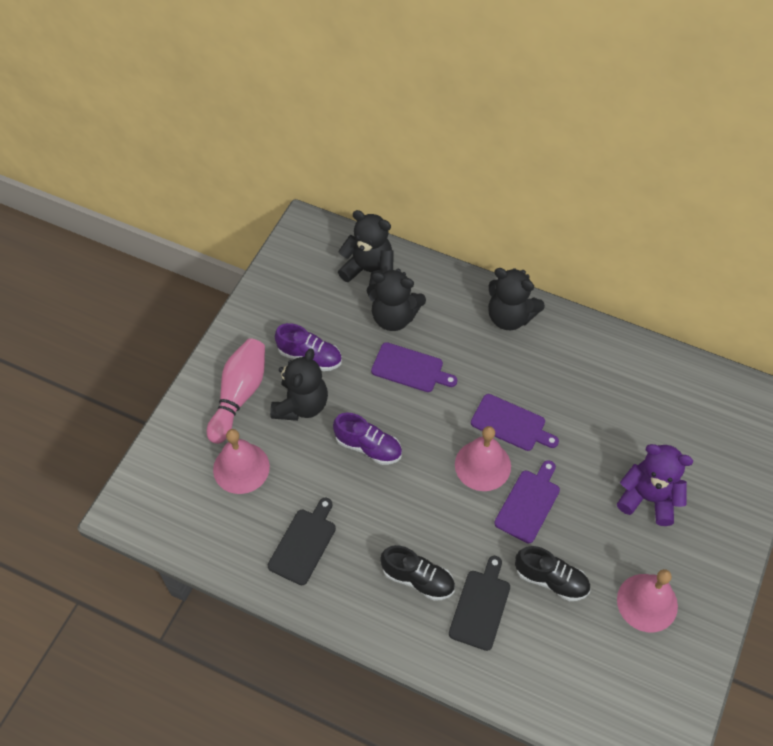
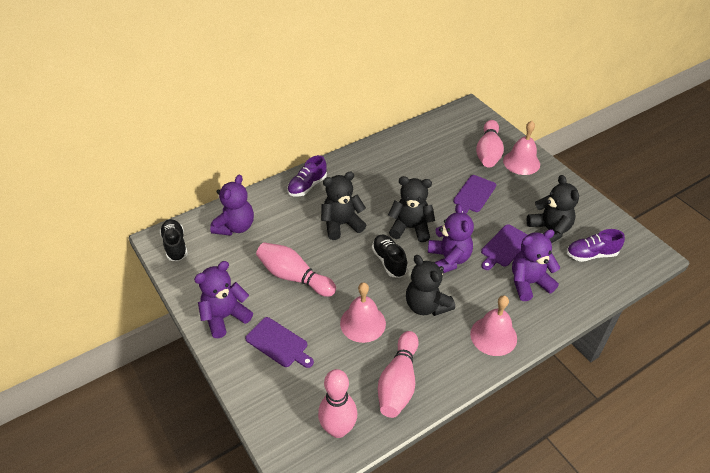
black cutting board: 2 -> 0
pink bowling pin: 1 -> 4
purple teddy bear: 1 -> 4

